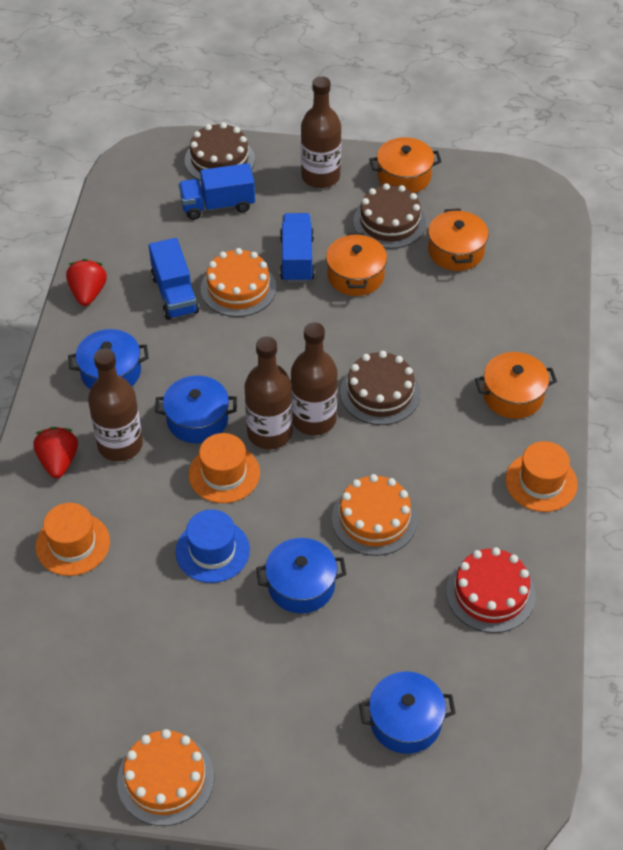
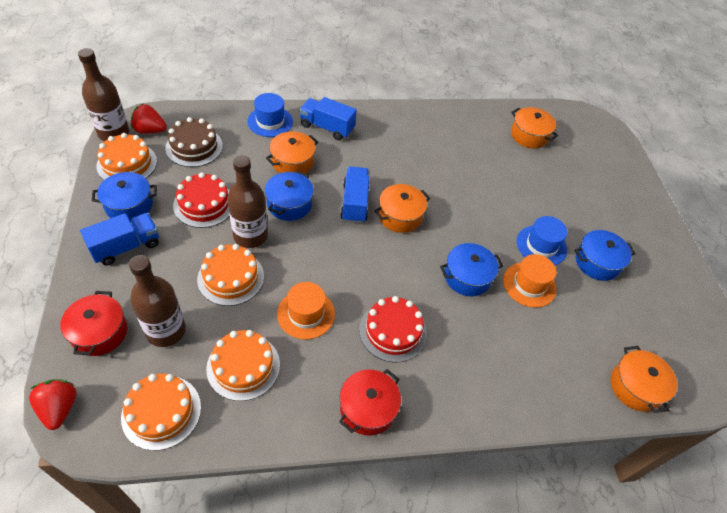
blue hat: 1 -> 2
brown bottle: 4 -> 3
brown cake: 3 -> 1
orange cake: 3 -> 4
orange hat: 3 -> 2
red cake: 1 -> 2
red pot: 0 -> 2

